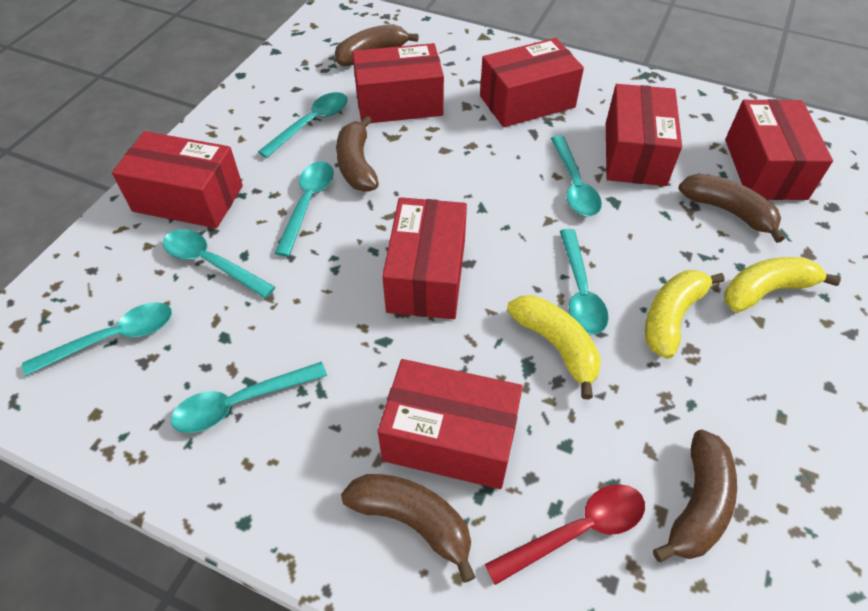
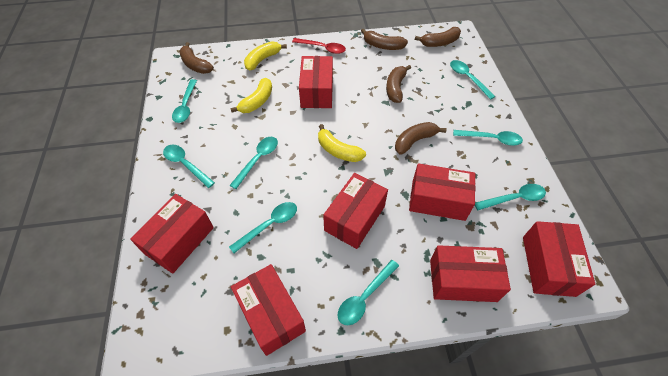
turquoise spoon: 7 -> 8

